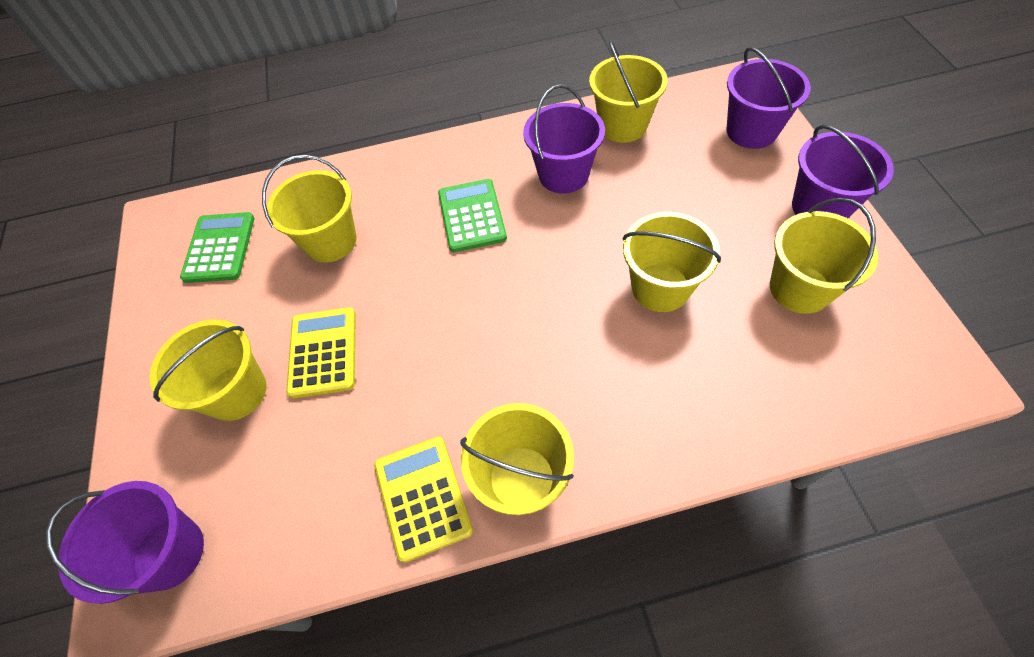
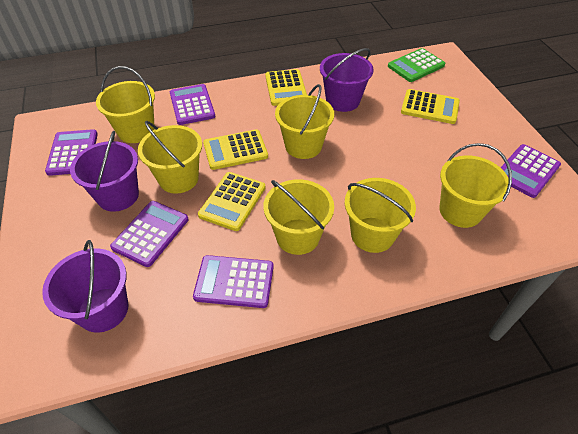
green calculator: 2 -> 1
purple bucket: 4 -> 3
purple calculator: 0 -> 5
yellow calculator: 2 -> 4

